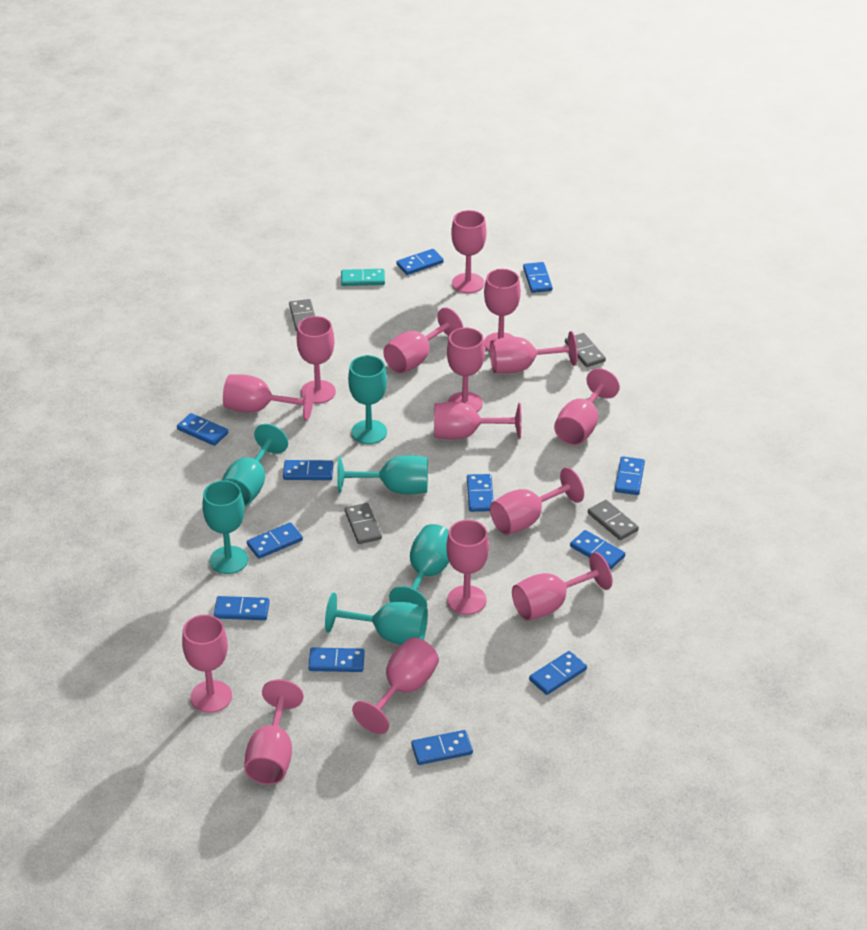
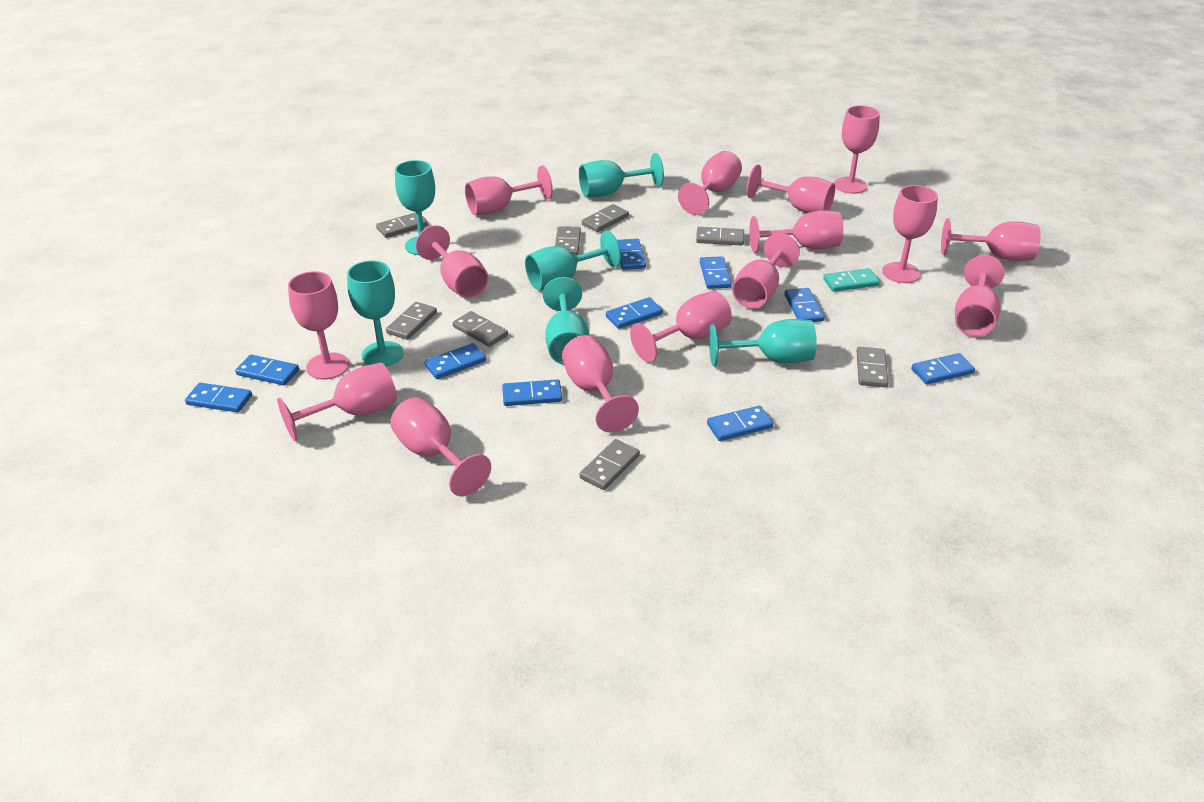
blue domino: 12 -> 10
grey domino: 4 -> 8

